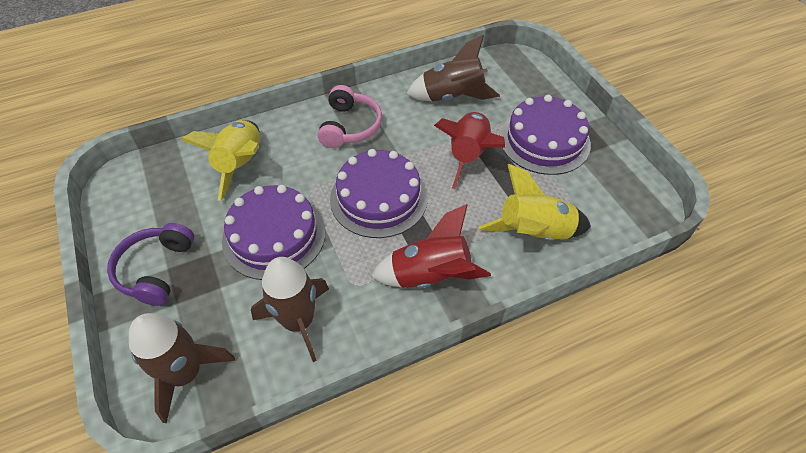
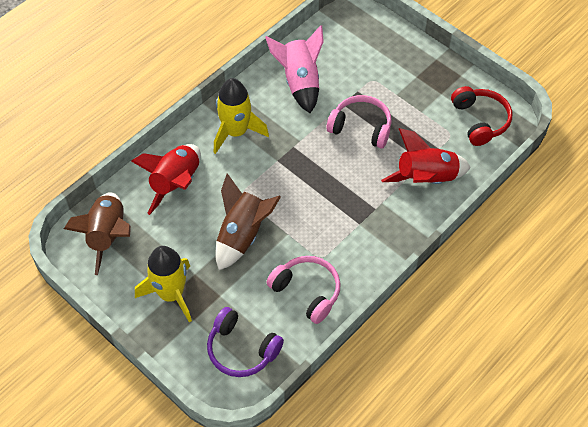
brown rocket: 3 -> 2
pink headphones: 1 -> 2
pink rocket: 0 -> 1
purple cake: 3 -> 0
red headphones: 0 -> 1

